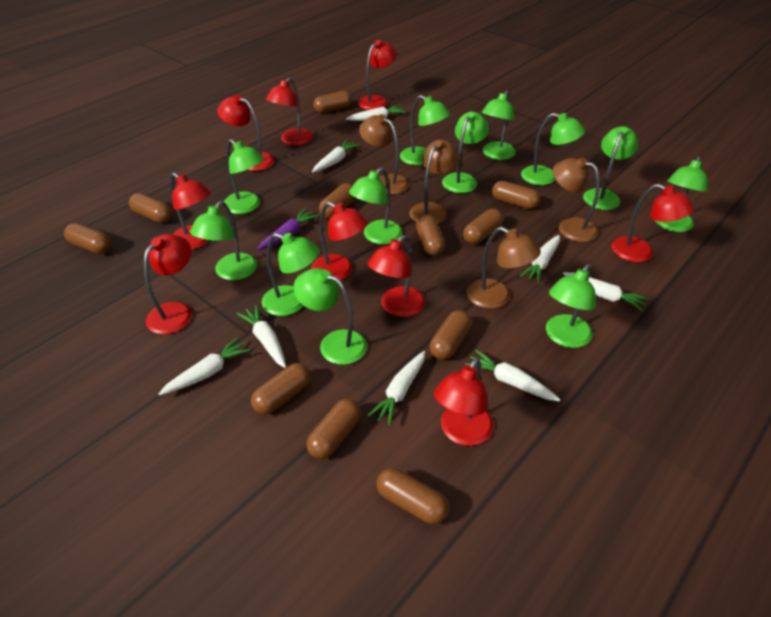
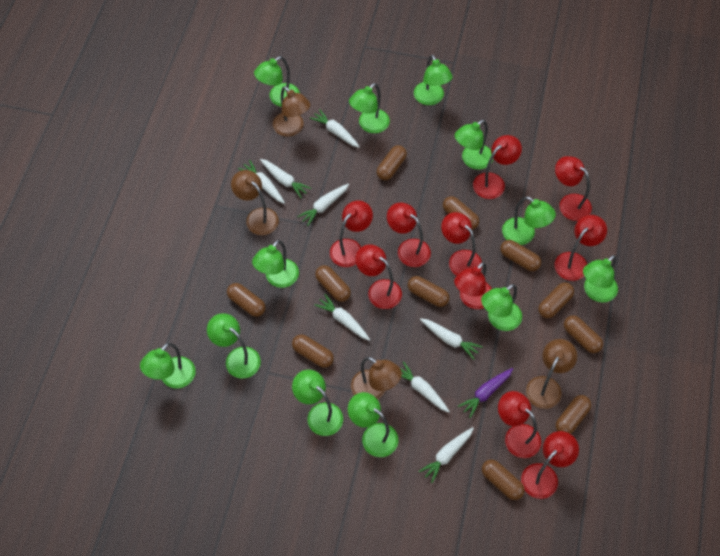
red lamp: 9 -> 10

